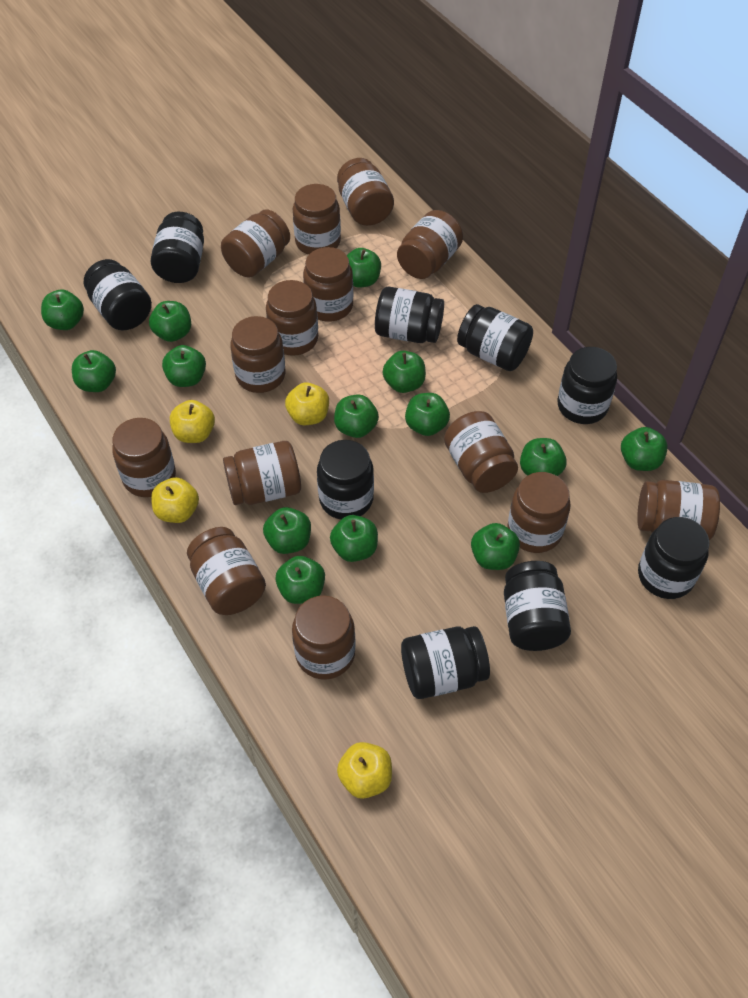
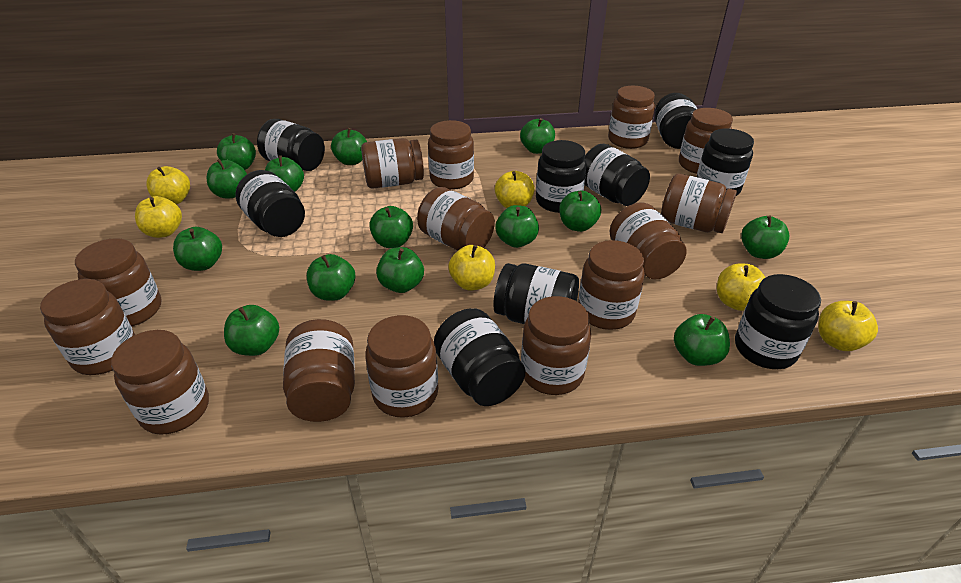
yellow apple: 4 -> 6

